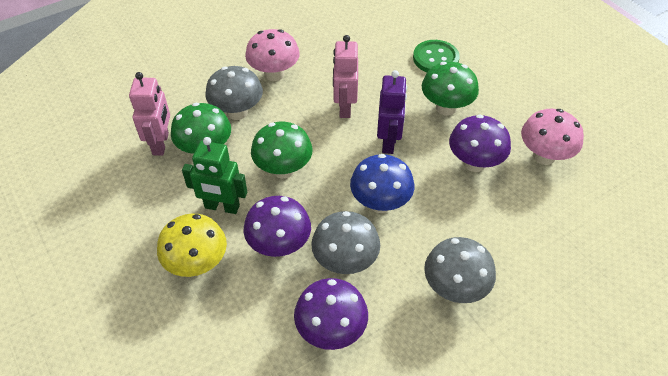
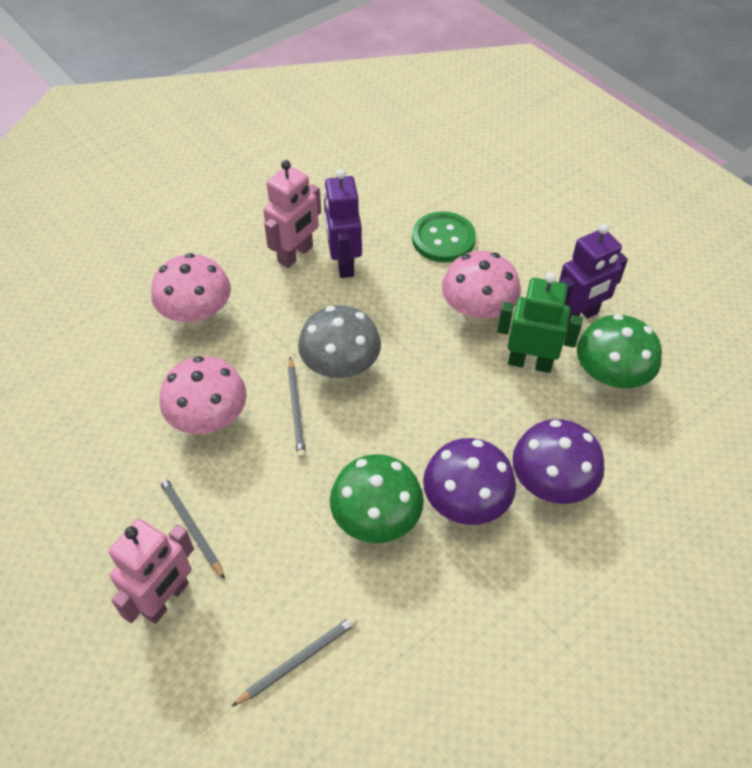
blue mushroom: 1 -> 0
green mushroom: 3 -> 2
grey mushroom: 3 -> 1
grey pencil: 0 -> 3
pink mushroom: 2 -> 3
purple mushroom: 3 -> 2
purple robot: 1 -> 2
yellow mushroom: 1 -> 0

